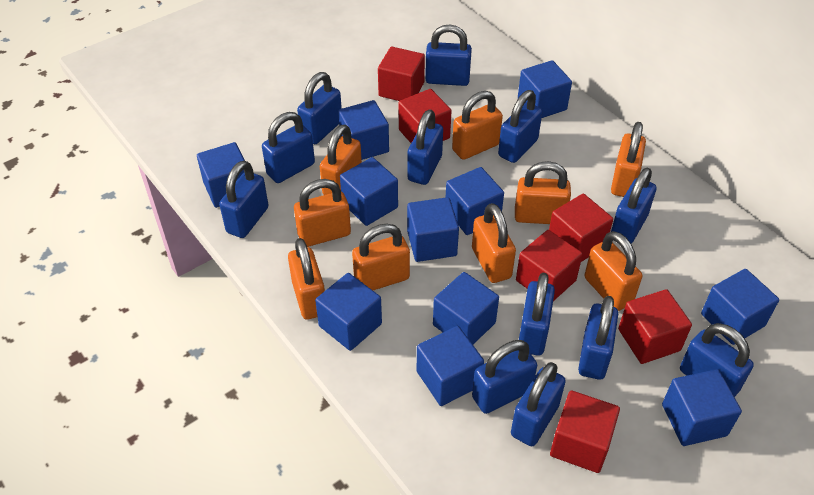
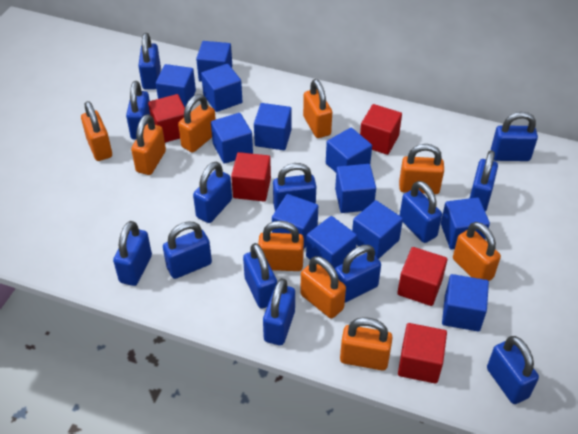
blue cube: 11 -> 12
blue padlock: 12 -> 13
red cube: 6 -> 5

